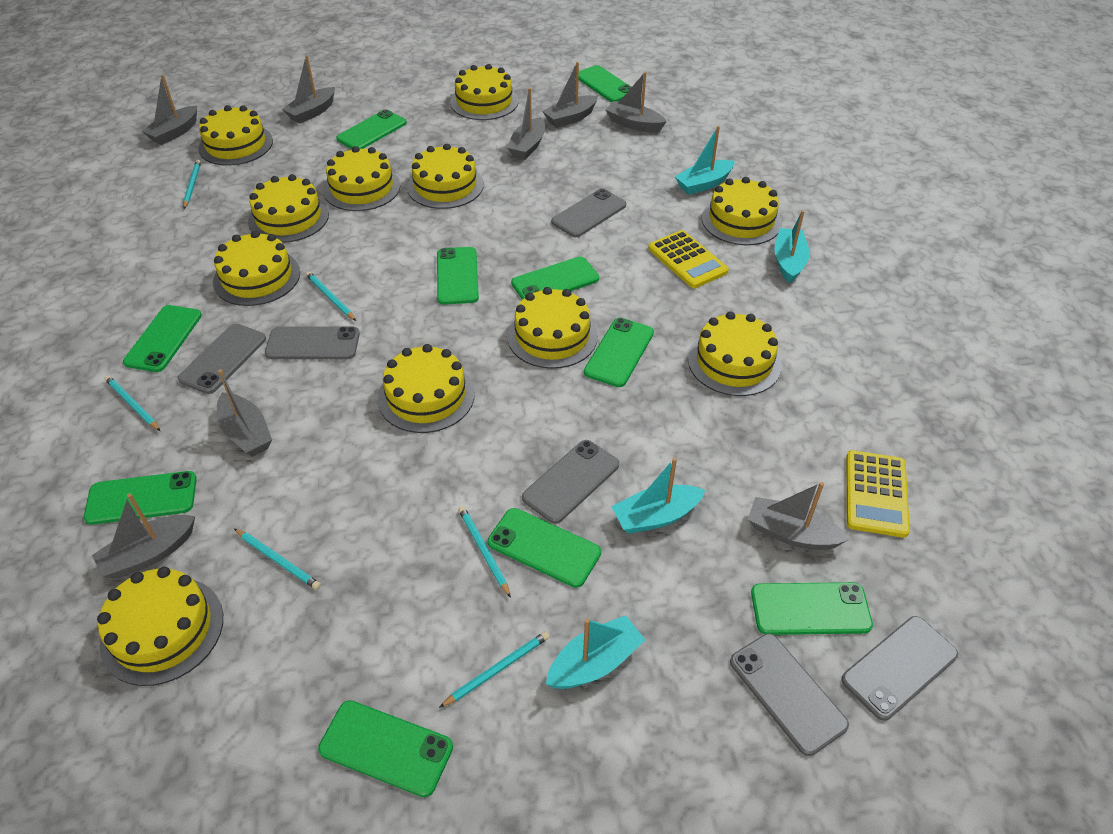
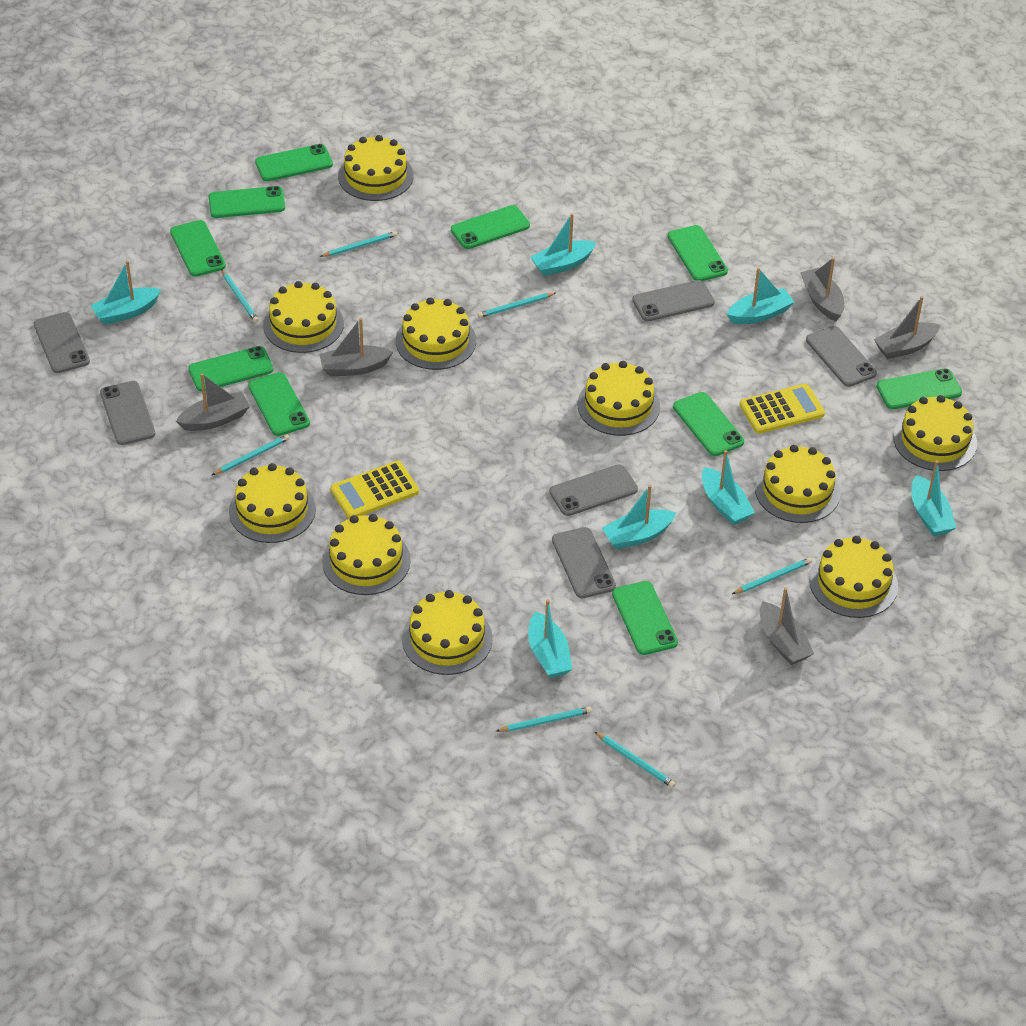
grey boat: 8 -> 5
turquoise boat: 4 -> 7
turquoise pencil: 6 -> 7
yellow cake: 11 -> 10

